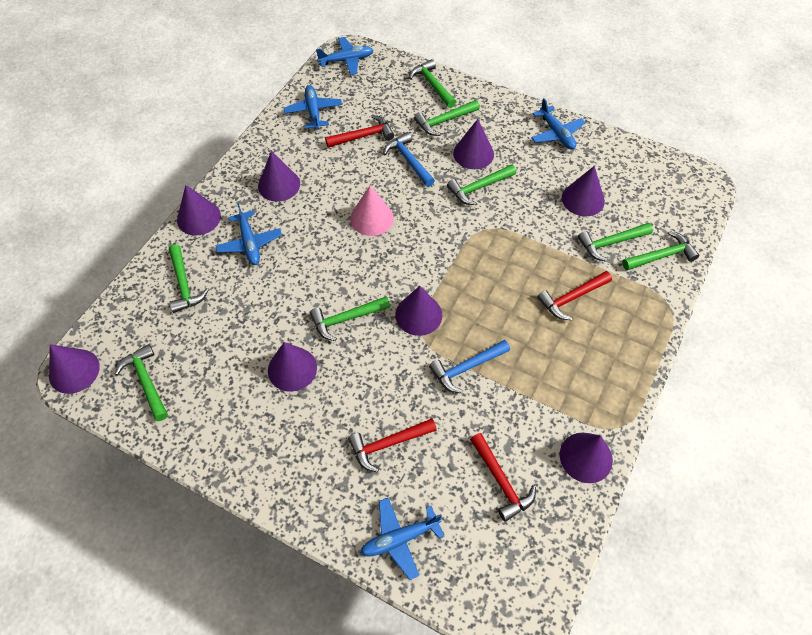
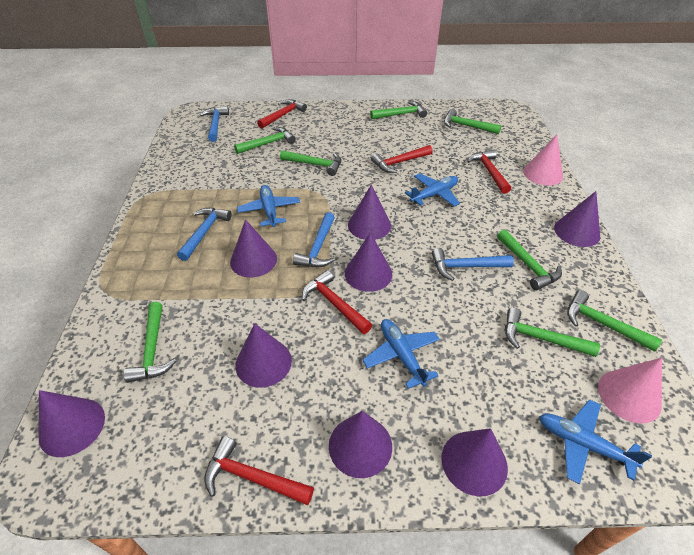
blue hammer: 2 -> 4
blue plane: 5 -> 4
pink cone: 1 -> 2
red hammer: 4 -> 5

